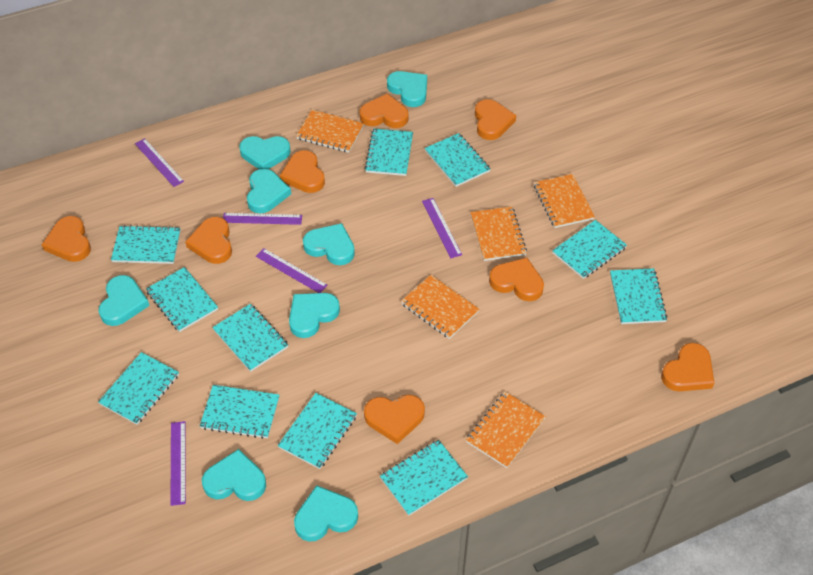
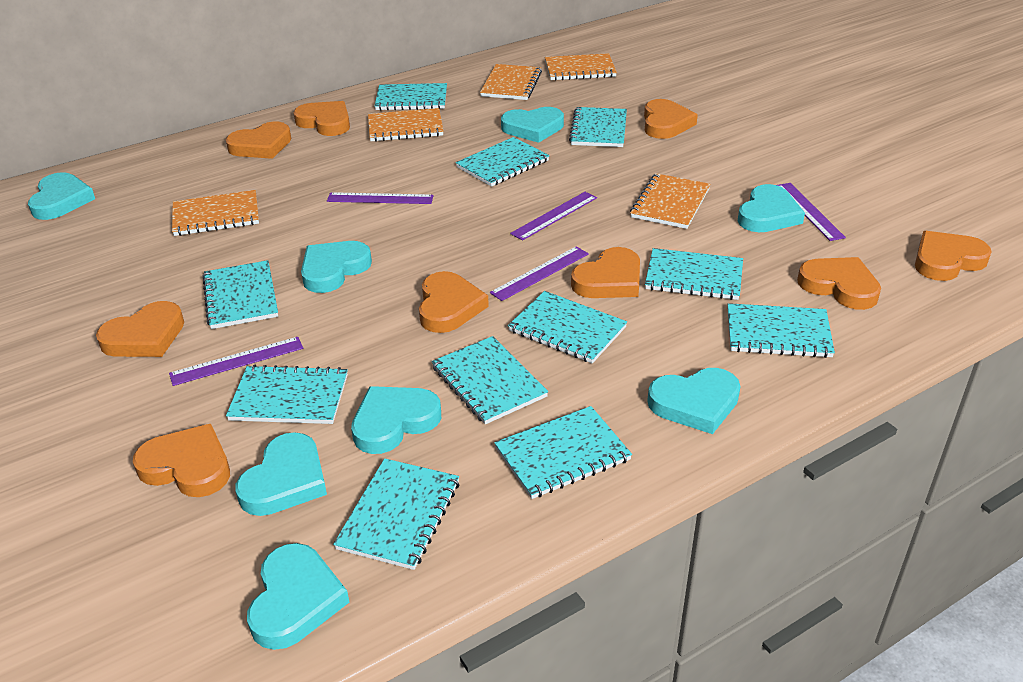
orange heart: 8 -> 9

